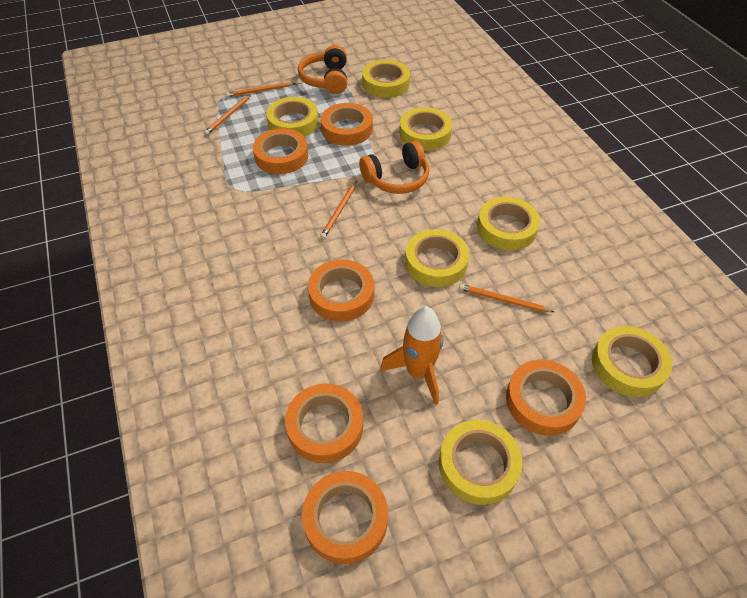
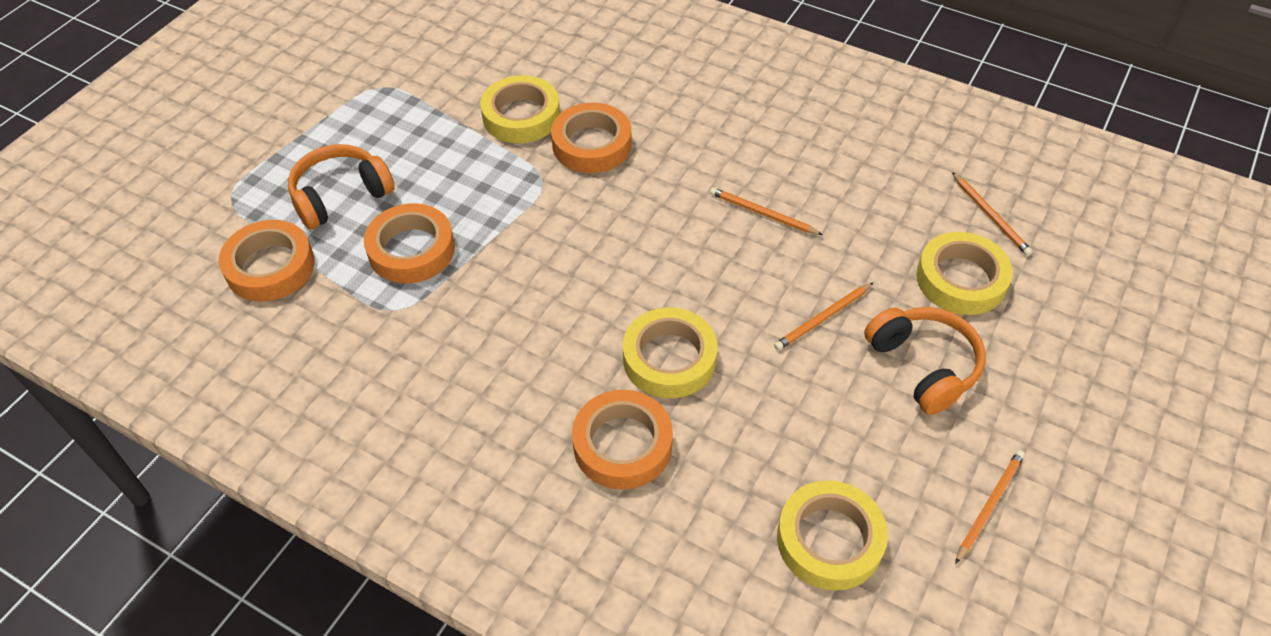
orange rocket: 1 -> 0
orange tape: 6 -> 4
yellow tape: 7 -> 4

